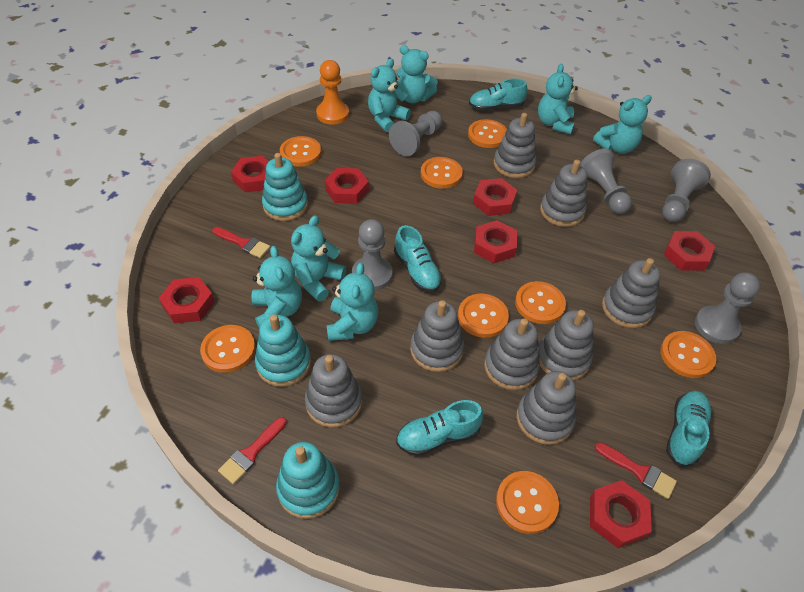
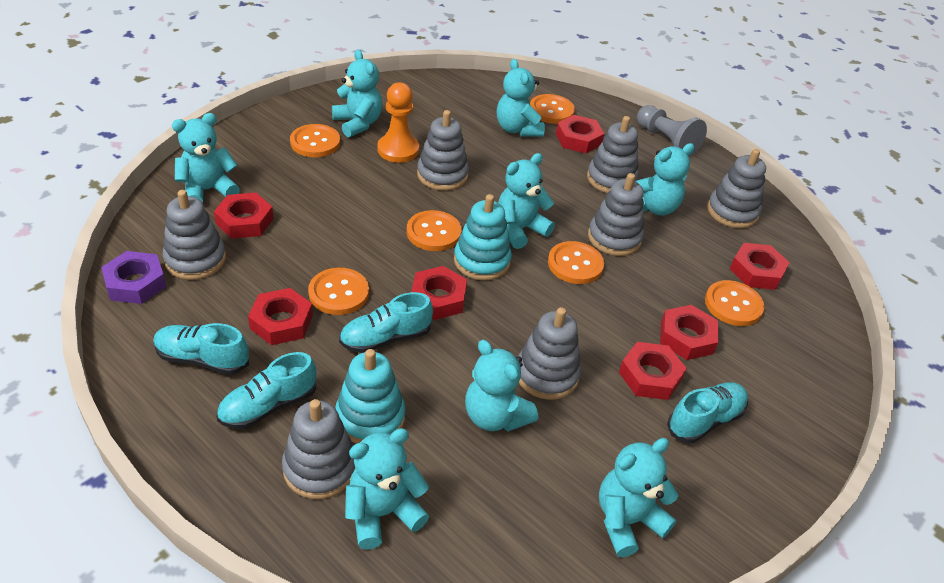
grey pawn: 5 -> 1
grey stacking toy: 8 -> 7
orange button: 8 -> 6
purple nut: 0 -> 1
red brush: 3 -> 0
turquoise stacking toy: 3 -> 2
turquoise teddy bear: 7 -> 8

